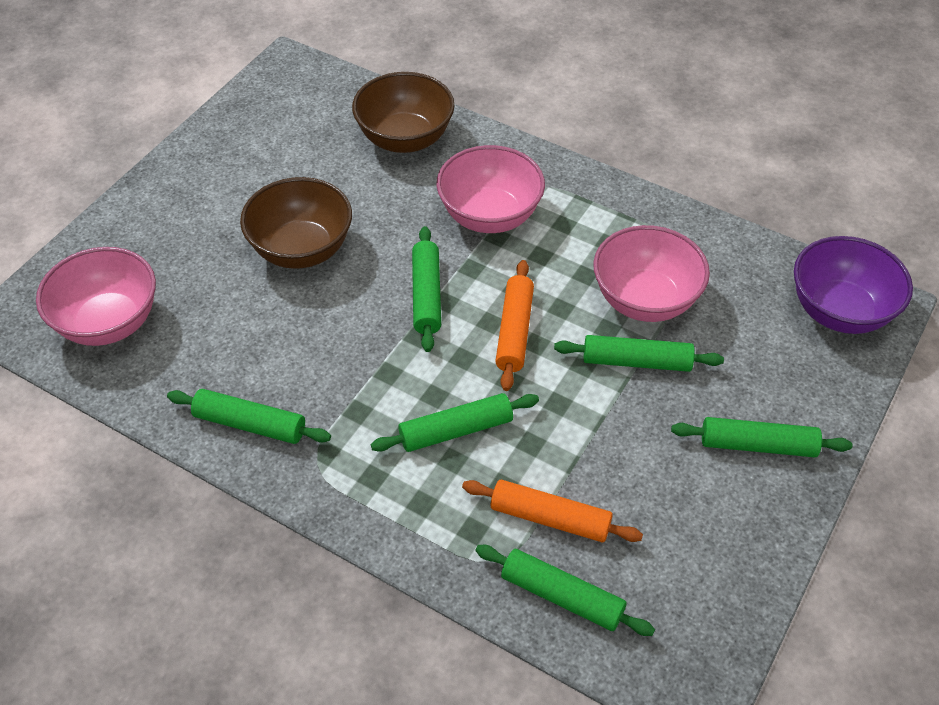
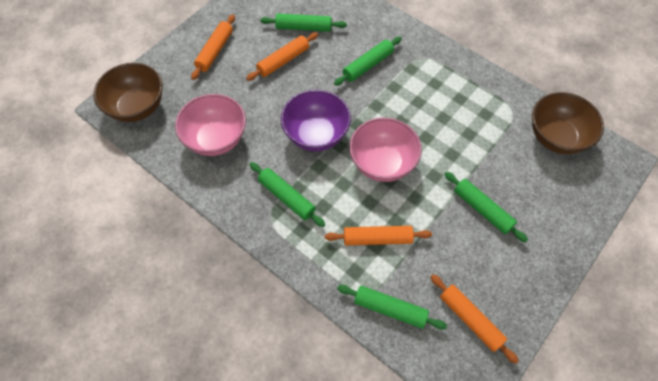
green rolling pin: 6 -> 5
orange rolling pin: 2 -> 4
pink bowl: 3 -> 2

